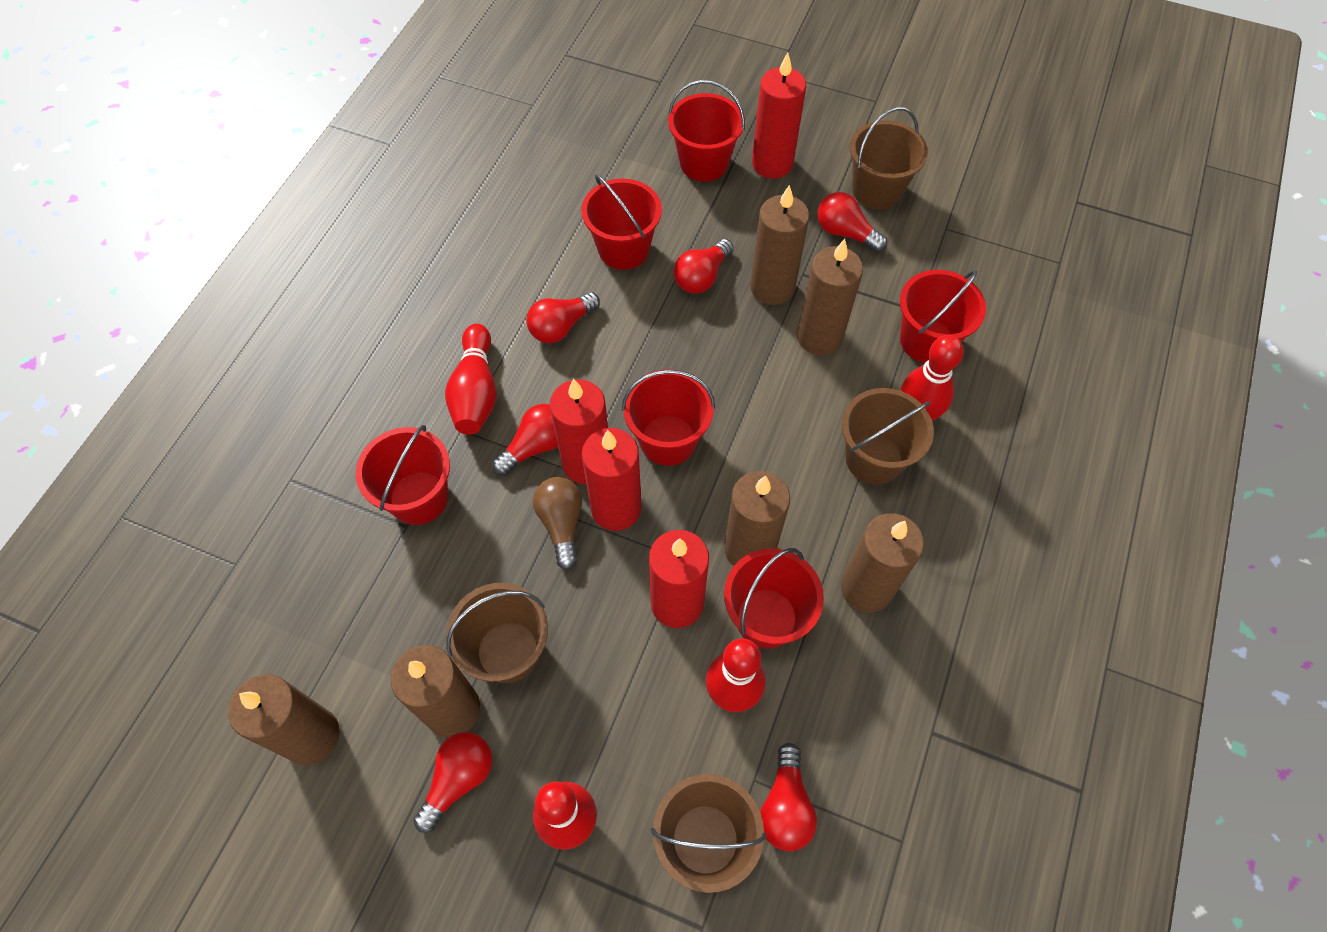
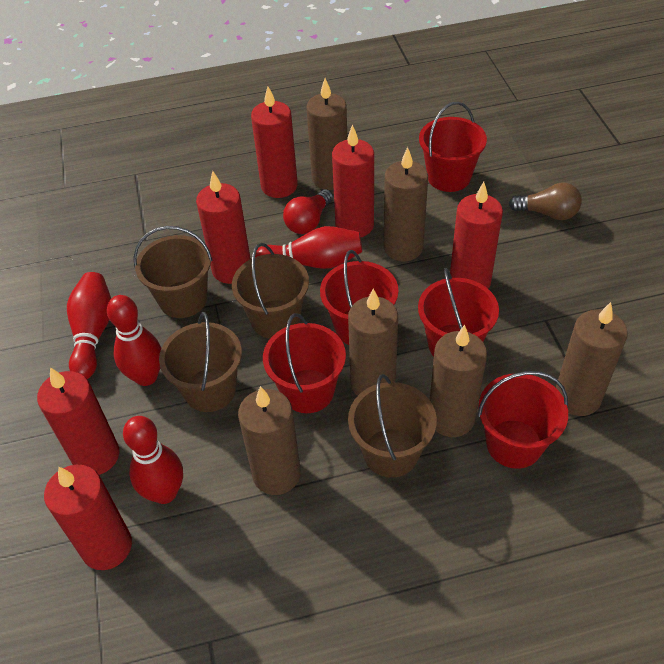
red bucket: 6 -> 5
red candle: 4 -> 6
red light bulb: 6 -> 1

